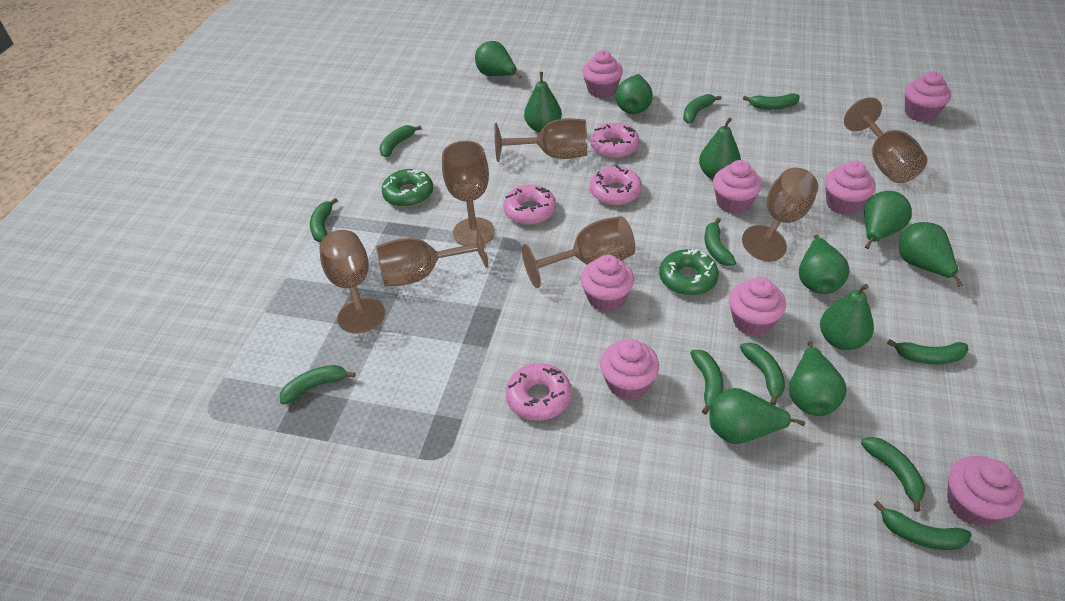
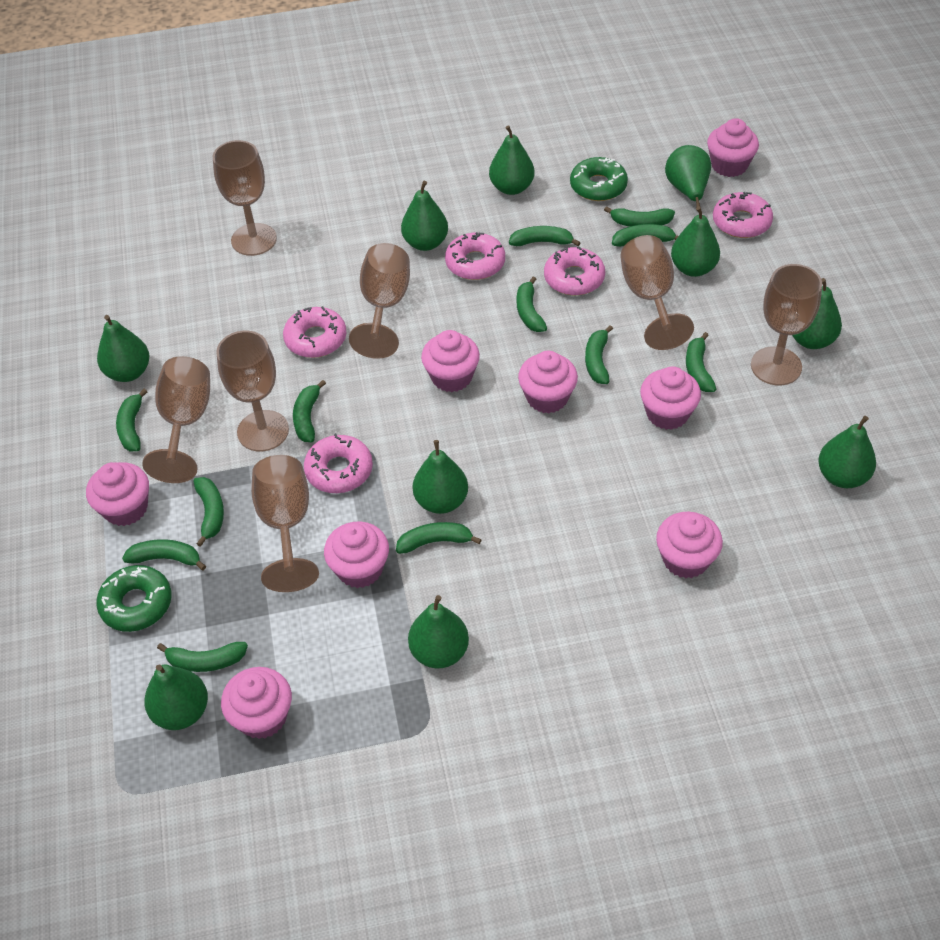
green banana: 11 -> 12
pink donut: 4 -> 5

